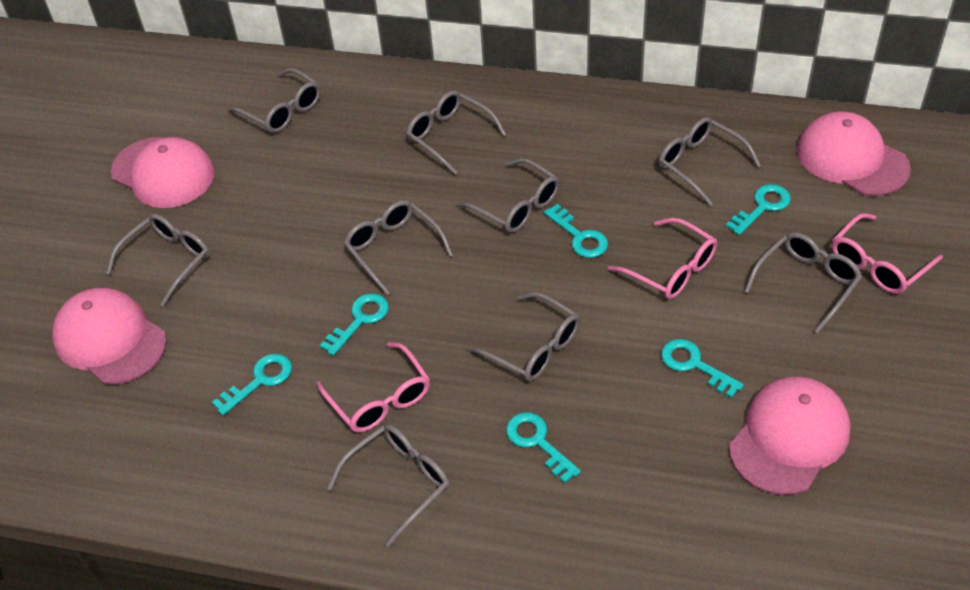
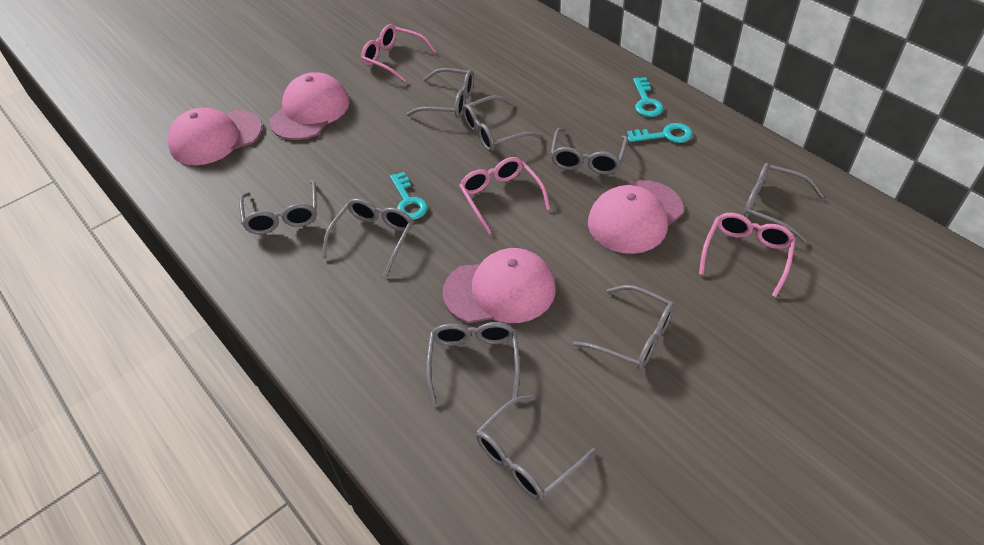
turquoise key: 6 -> 3

